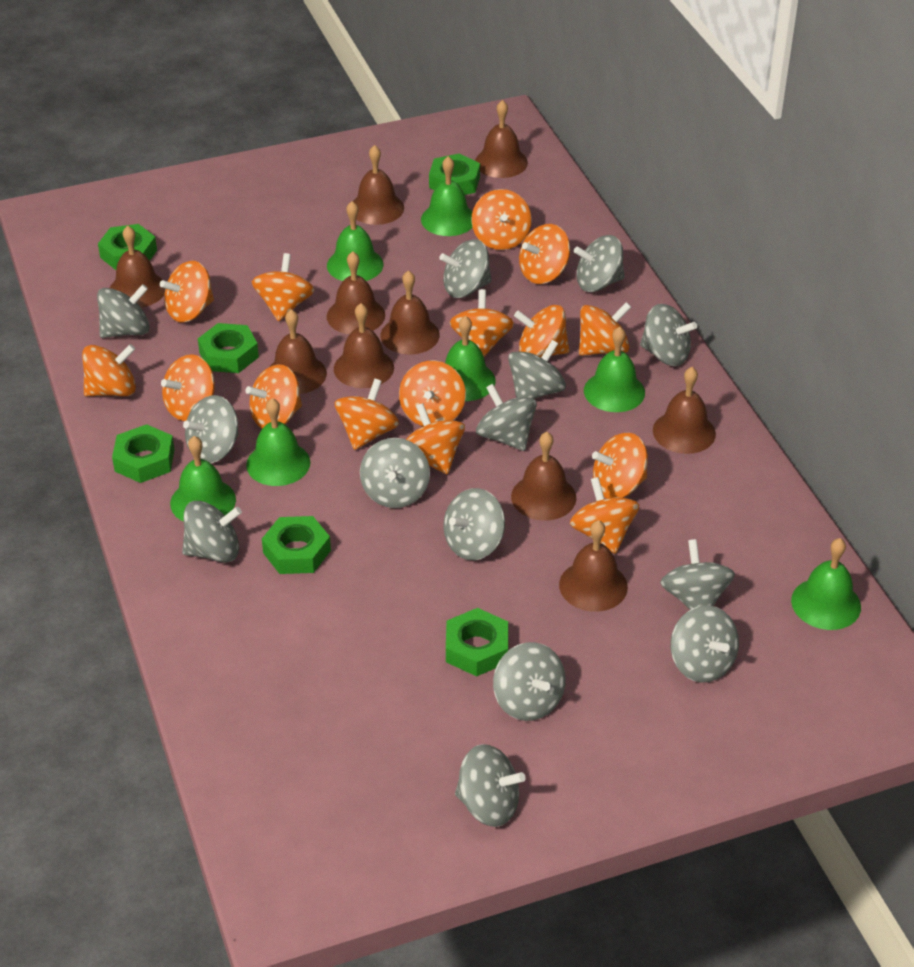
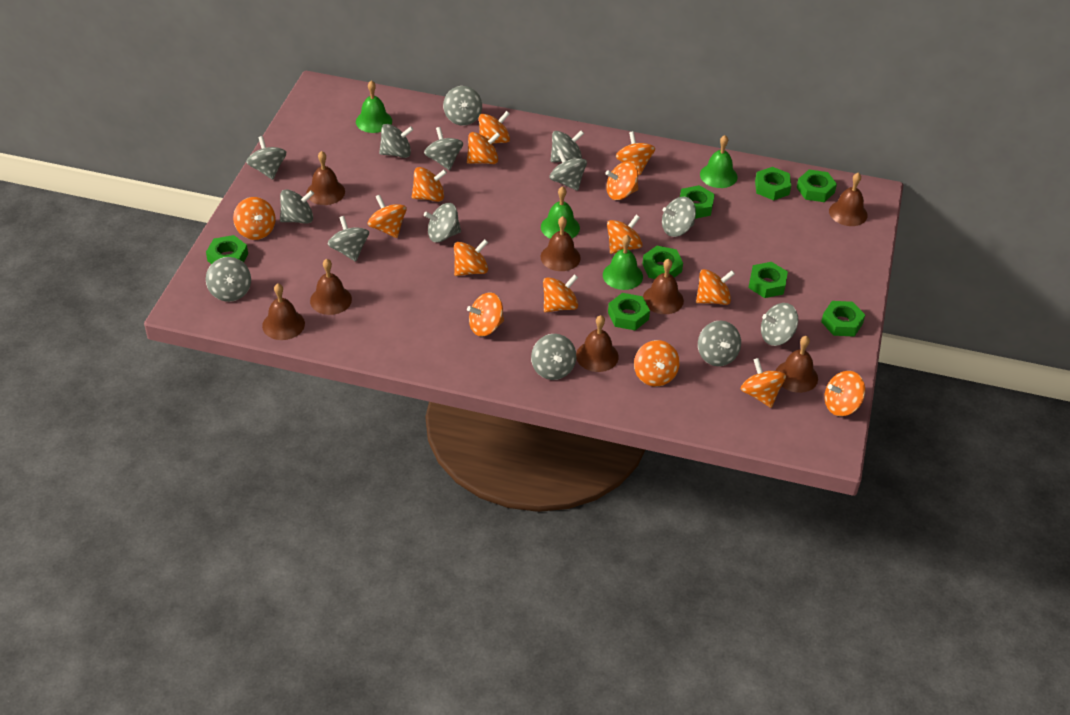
brown bell: 10 -> 8
green bell: 7 -> 4
green nut: 6 -> 8

